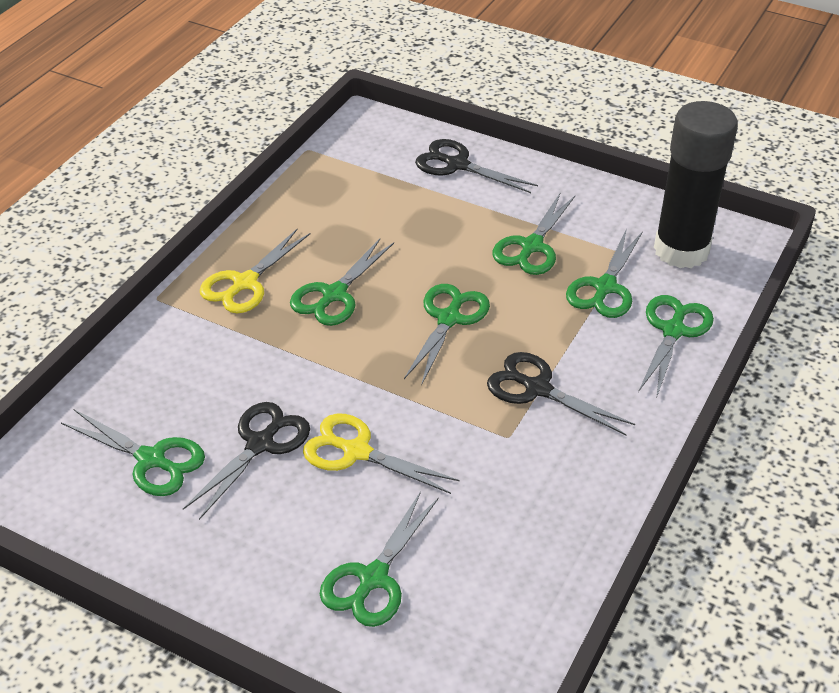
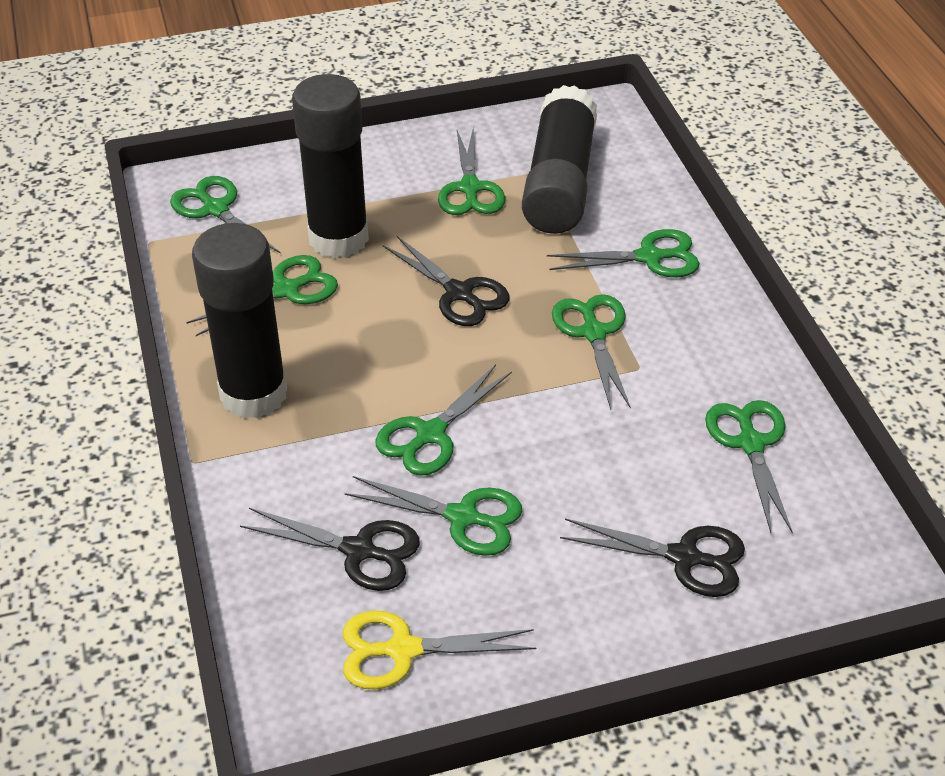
black glue stick: 1 -> 3
green scissors: 7 -> 8
yellow scissors: 2 -> 1

